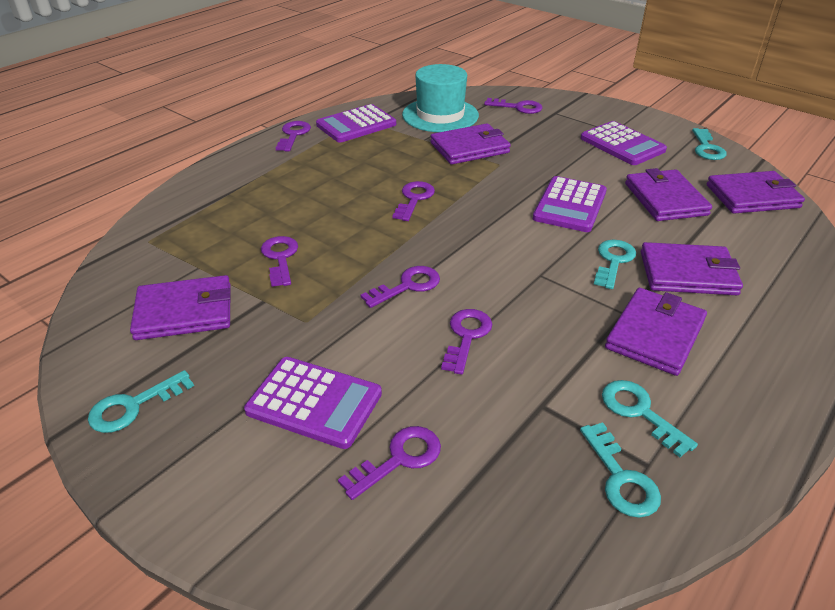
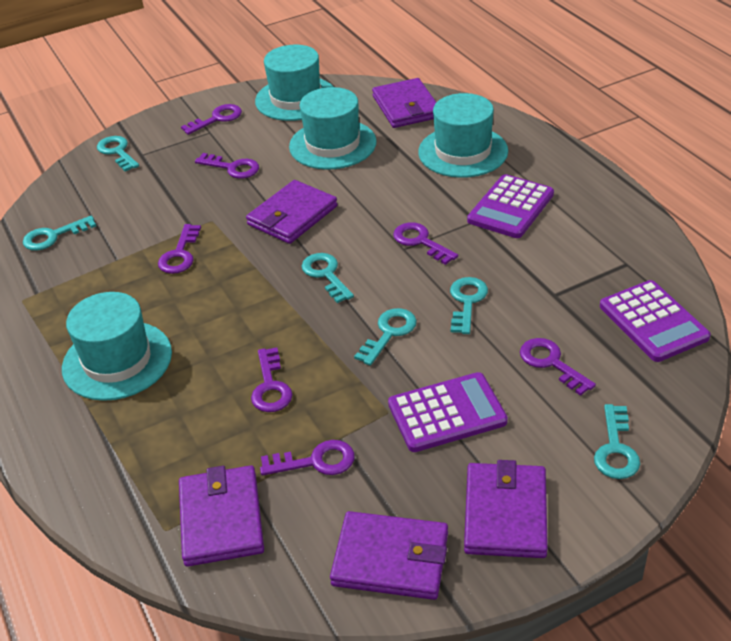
purple calculator: 4 -> 3
purple wallet: 6 -> 5
turquoise hat: 1 -> 4
turquoise key: 5 -> 6

